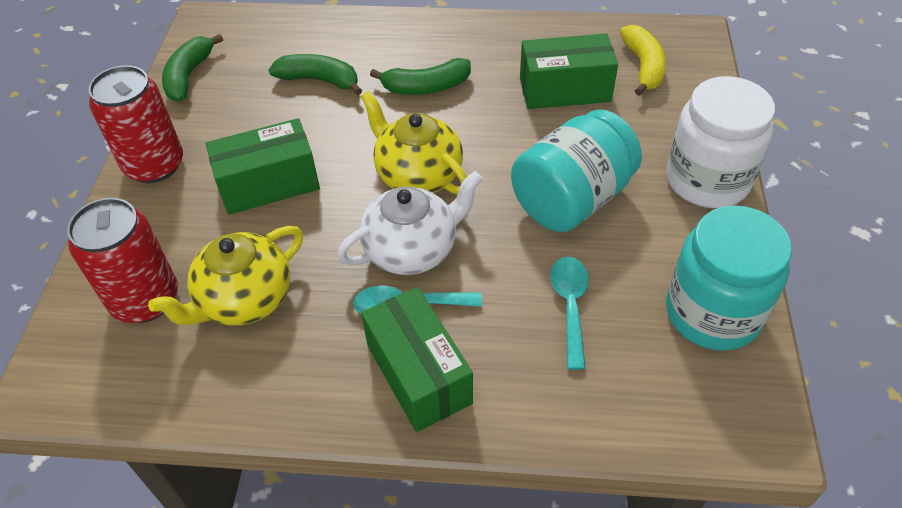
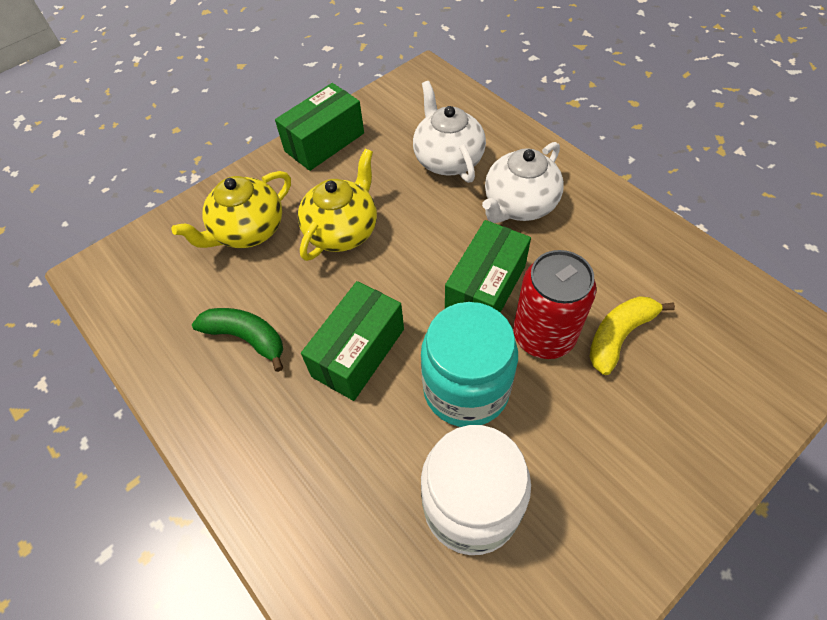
green banana: 3 -> 1
red can: 2 -> 1
turquoise jar: 2 -> 1
turquoise spoon: 2 -> 0
white teapot: 1 -> 2

